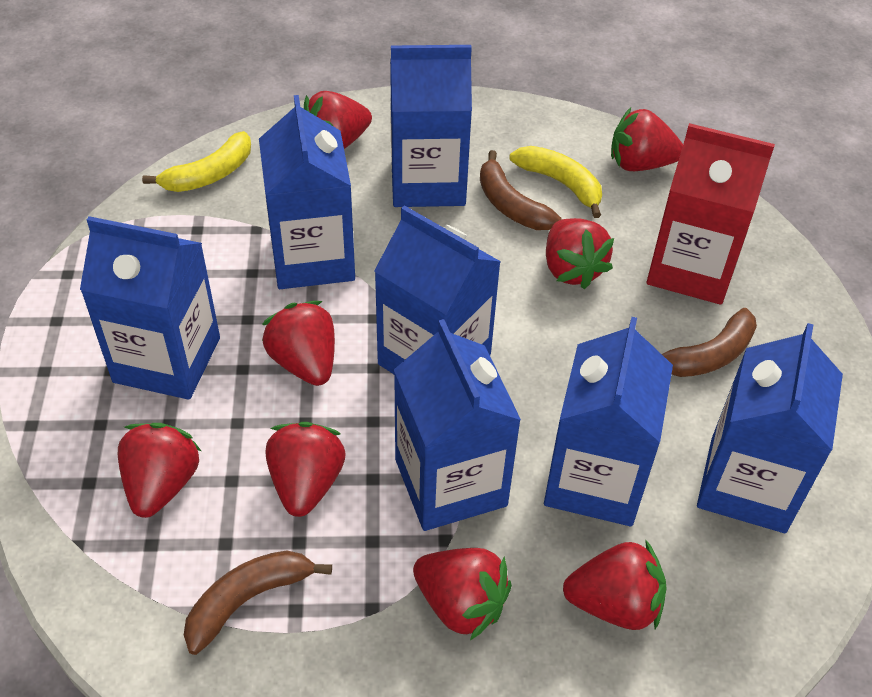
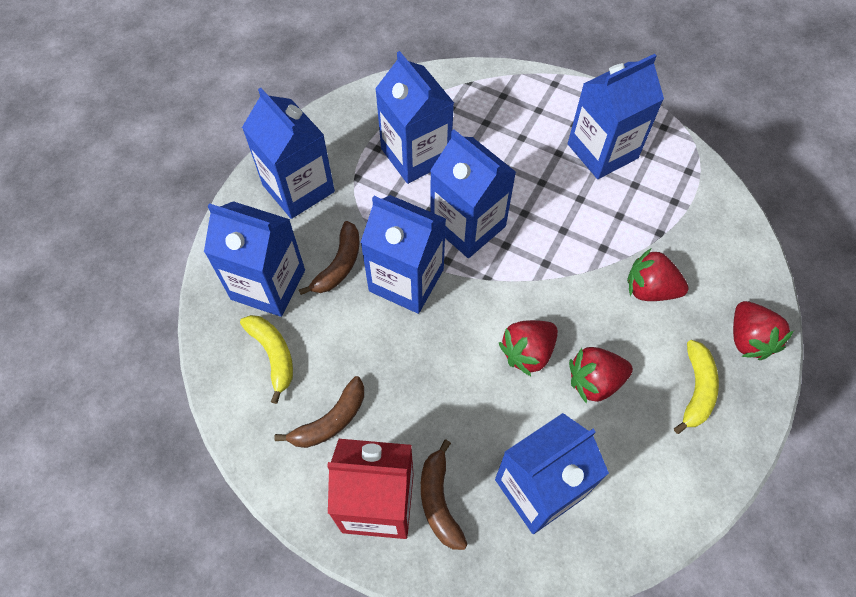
red strawberry: 8 -> 4

